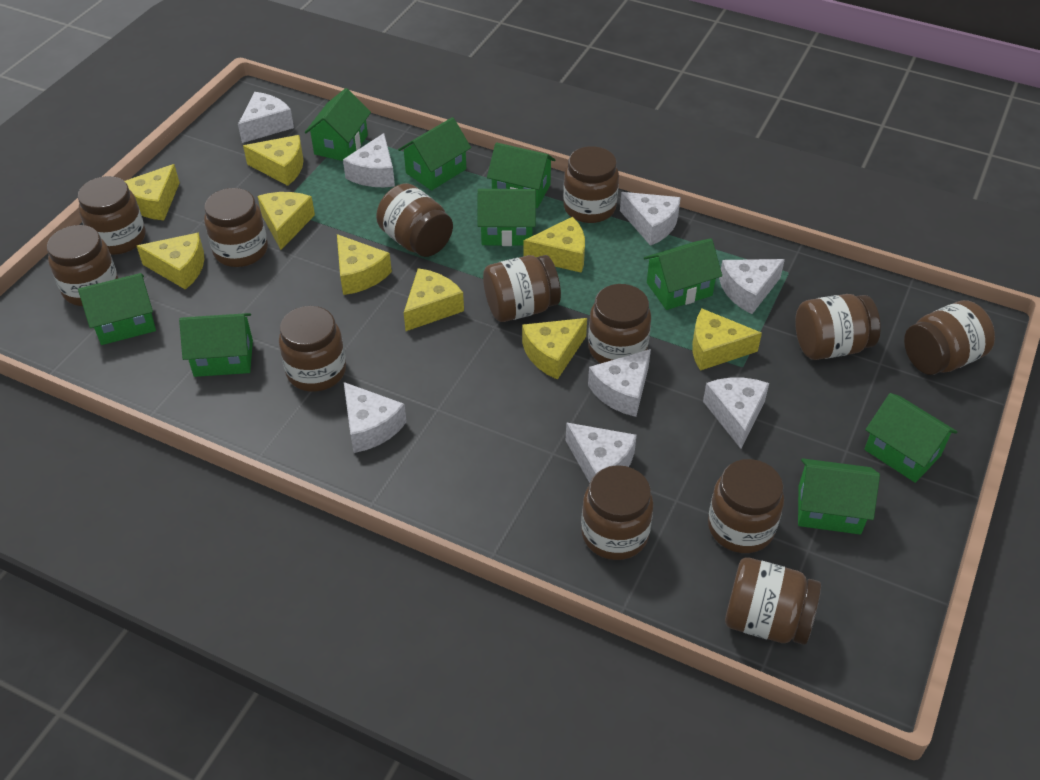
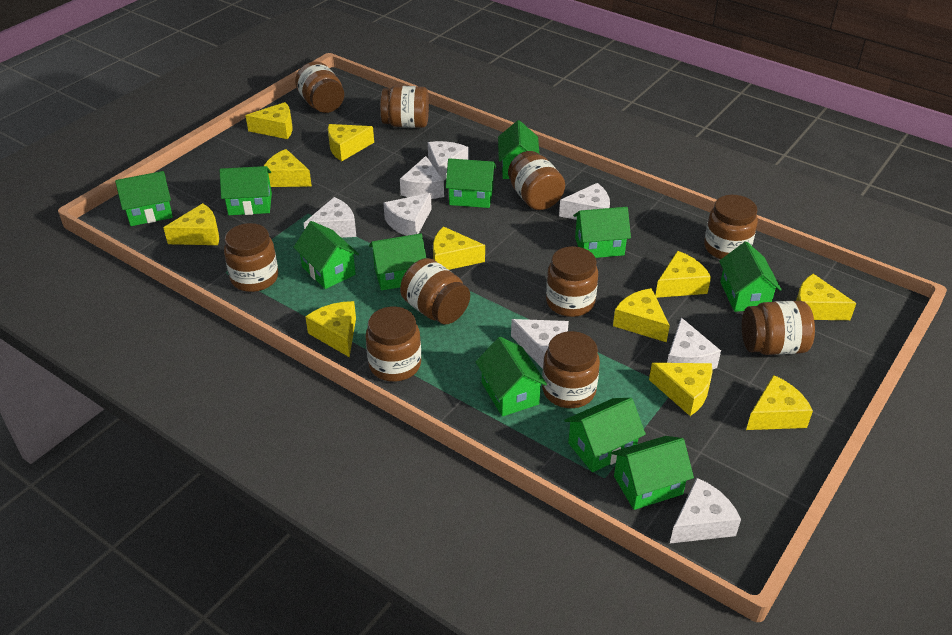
brown jar: 13 -> 10
green house: 9 -> 11
yellow cheese: 9 -> 11

